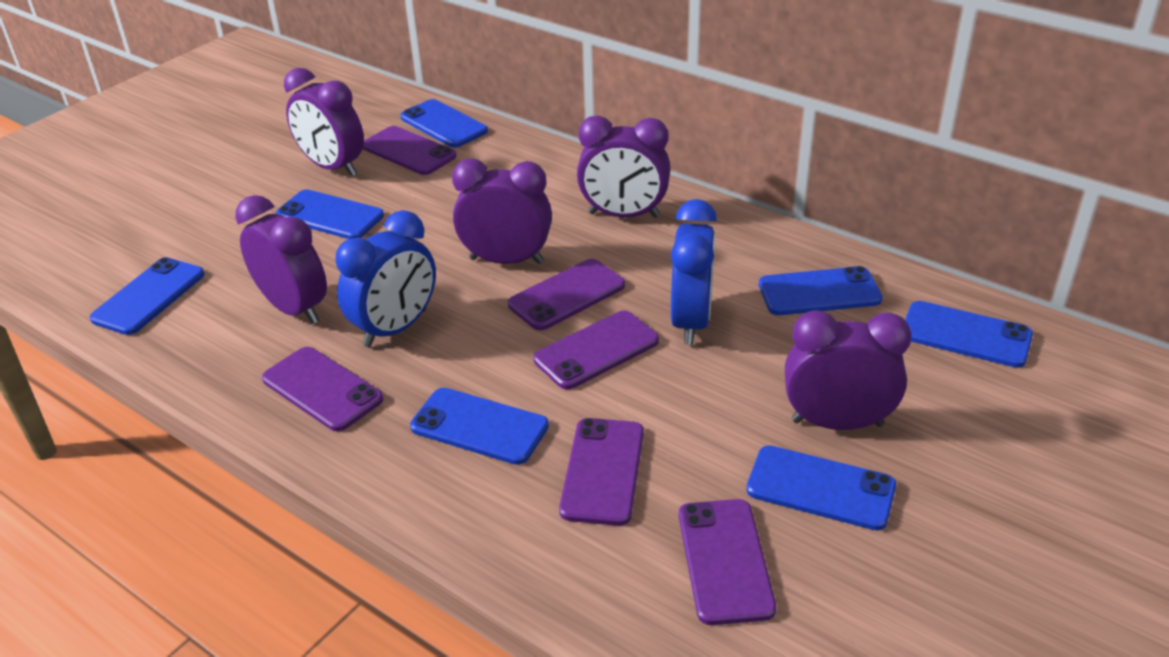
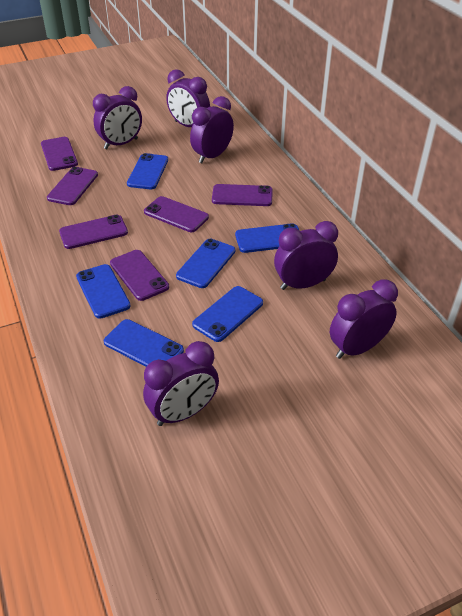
blue clock: 2 -> 0
blue phone: 7 -> 6
purple clock: 5 -> 6

